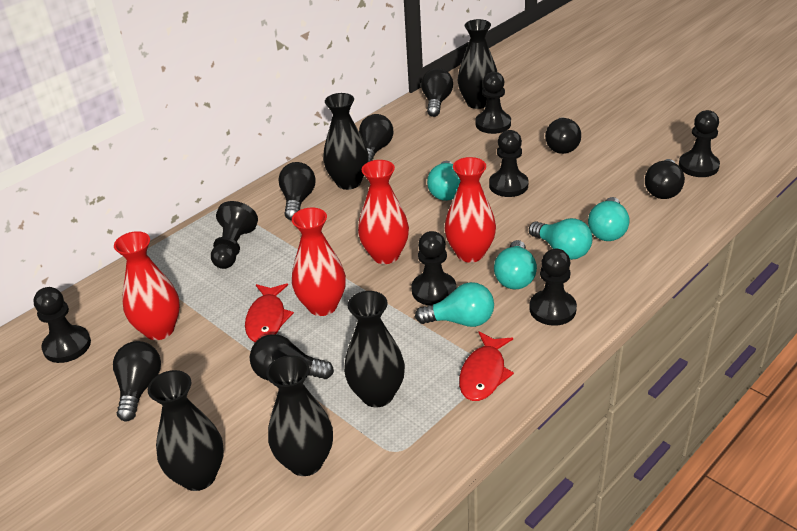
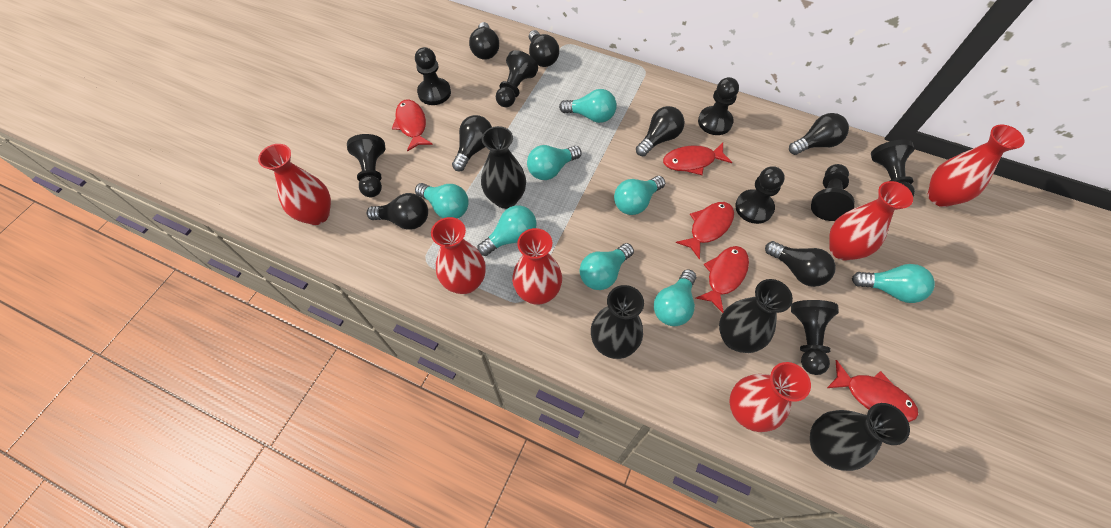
black pawn: 7 -> 8
black vase: 5 -> 4
red fish: 2 -> 5
red vase: 4 -> 6
turquoise light bulb: 5 -> 8

